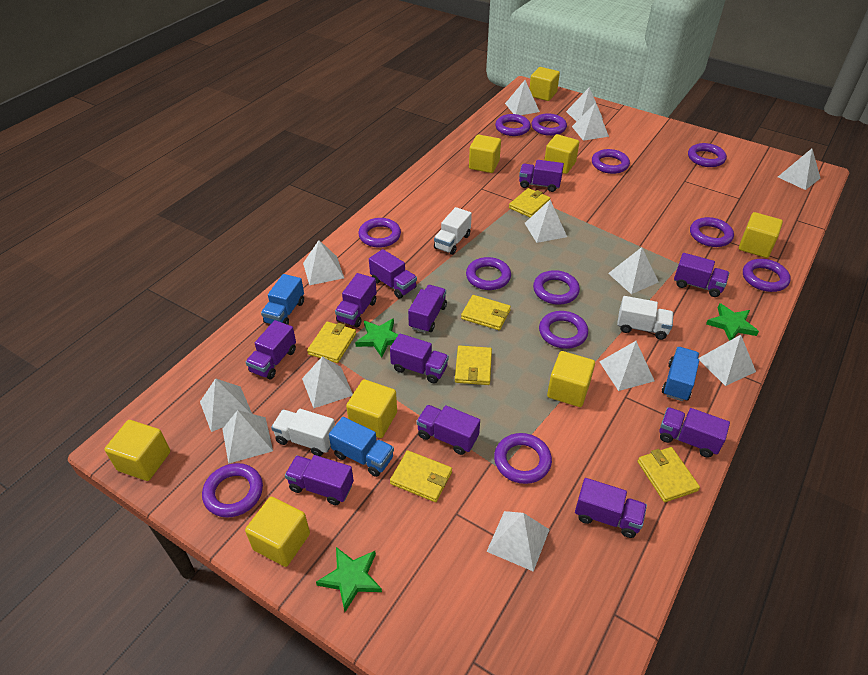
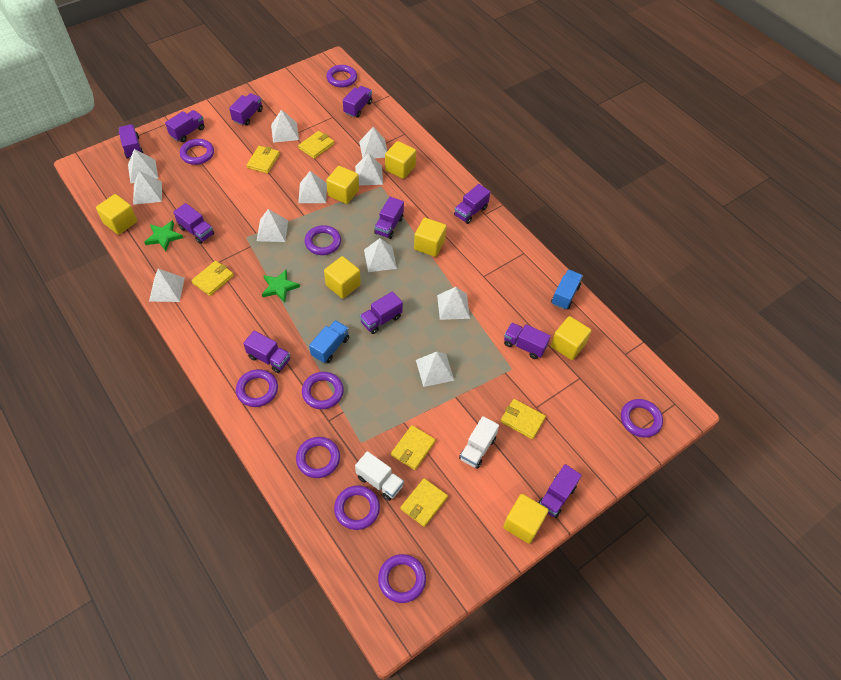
blue truck: 3 -> 2
green star: 3 -> 2
purple ring: 12 -> 9
white pyramid: 13 -> 11
white truck: 3 -> 2
yellow cube: 8 -> 7

